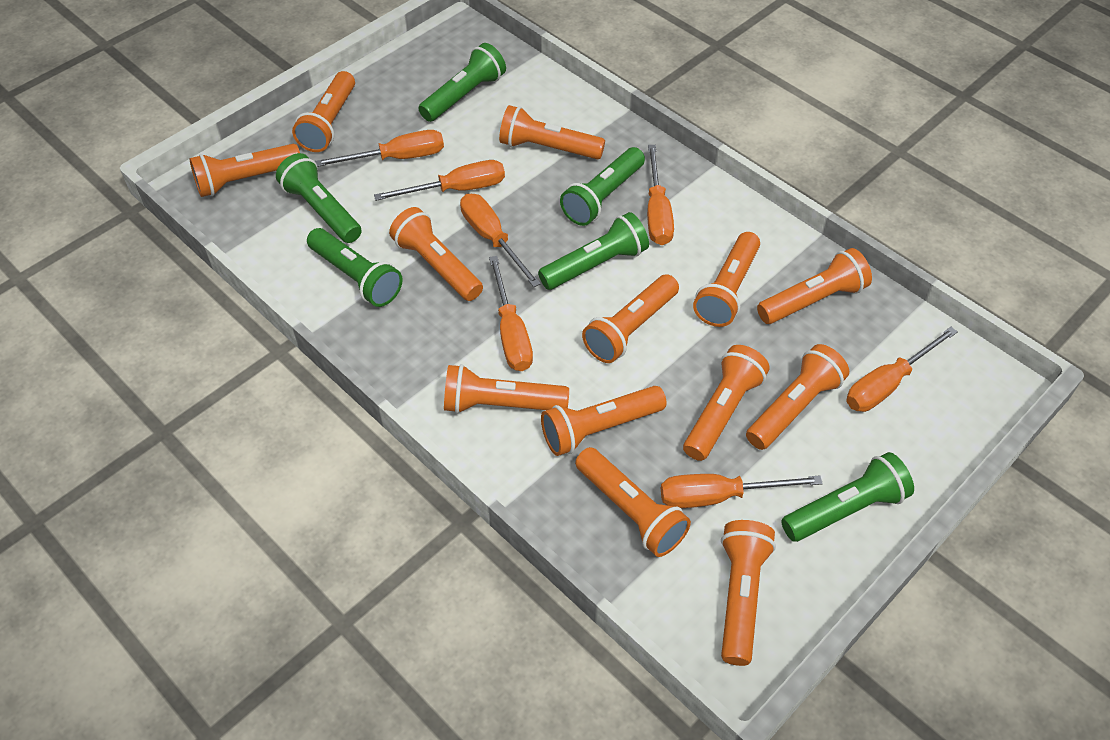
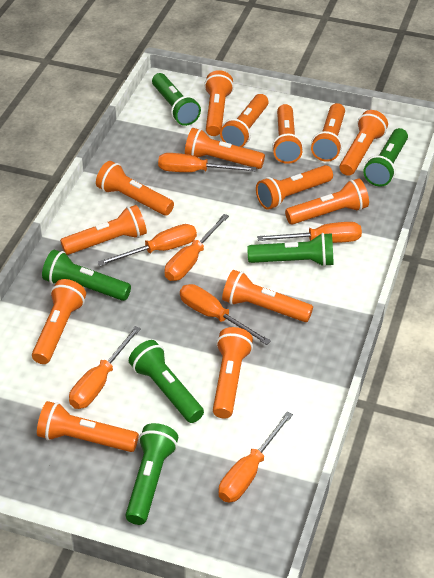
orange flashlight: 13 -> 14

